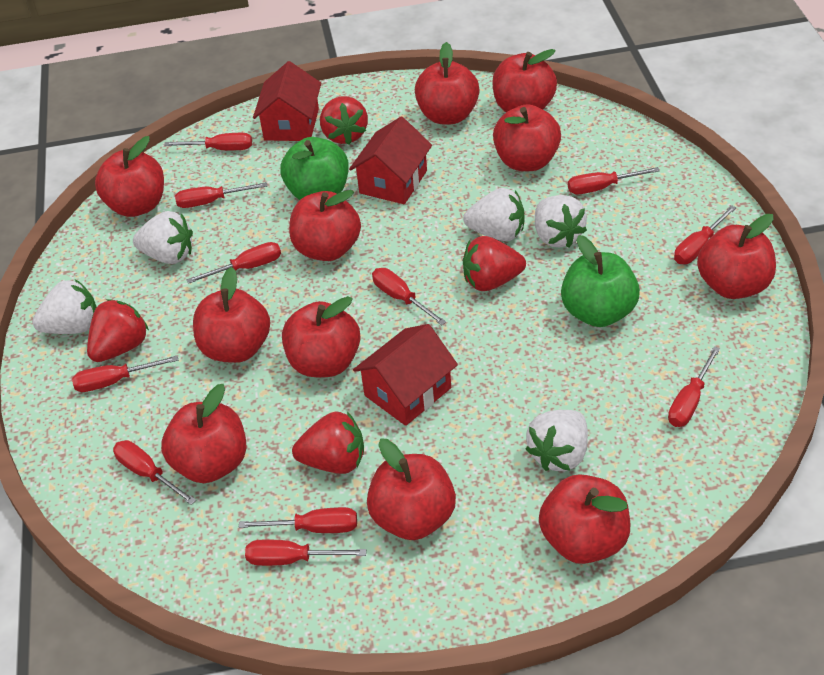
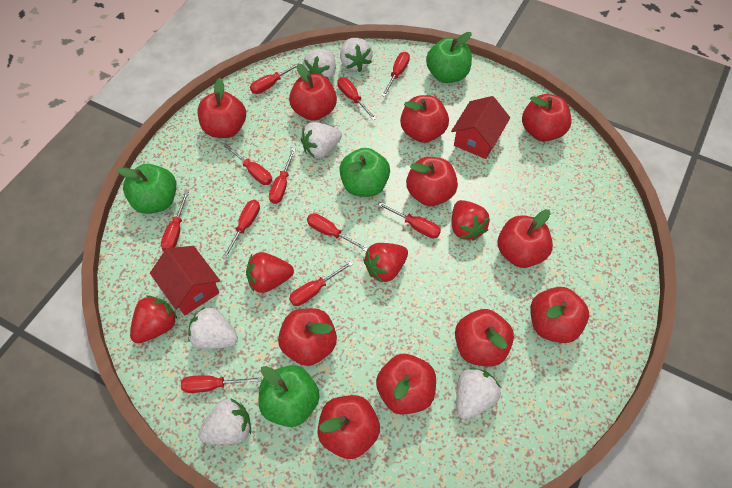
green apple: 2 -> 4
red house: 3 -> 2
white strawberry: 5 -> 6

